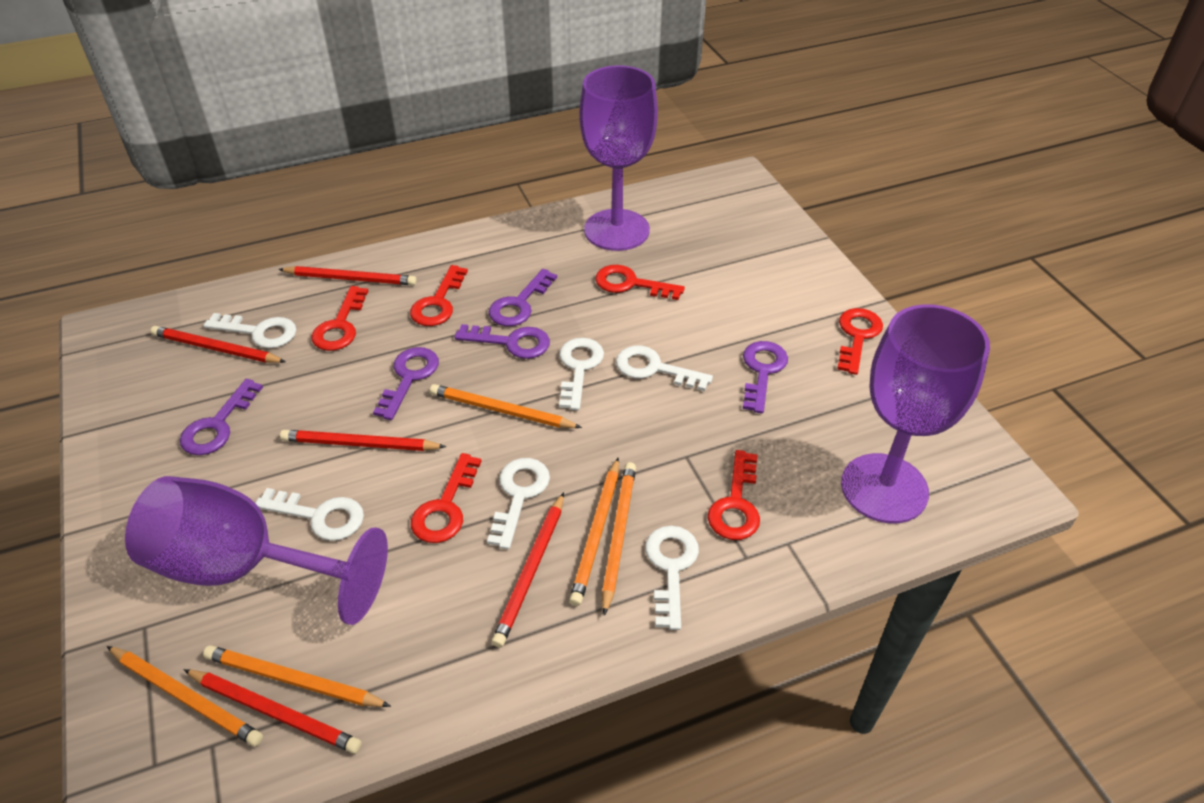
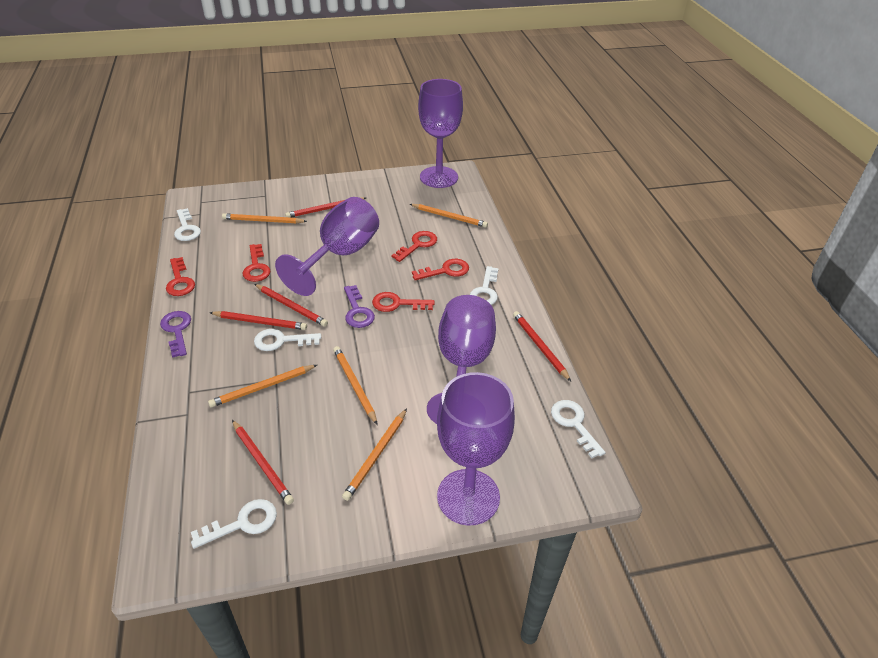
purple goblet: 3 -> 4
purple key: 5 -> 2
red key: 6 -> 5
white key: 6 -> 5

